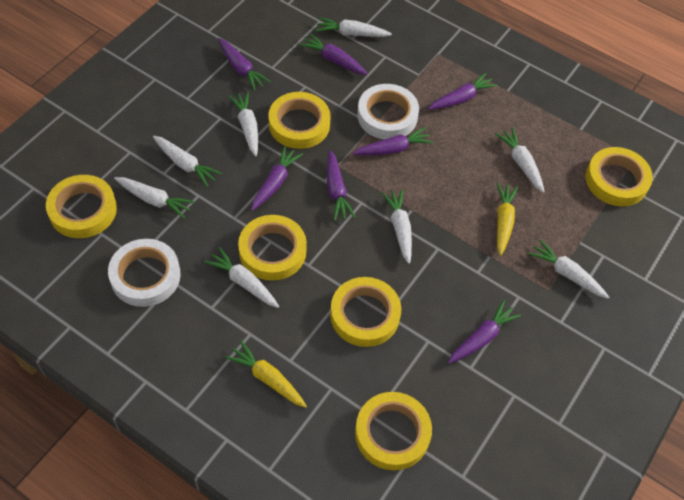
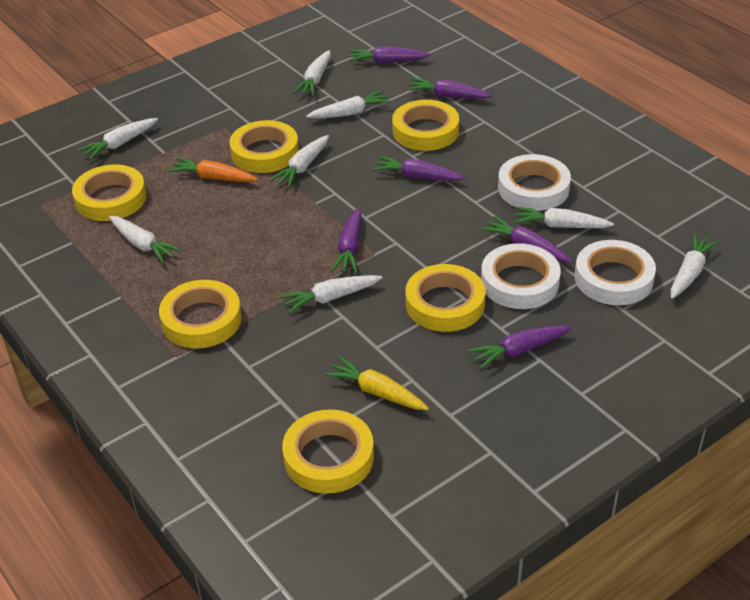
orange carrot: 0 -> 1
purple carrot: 7 -> 6
white tape: 2 -> 3
yellow carrot: 2 -> 1

